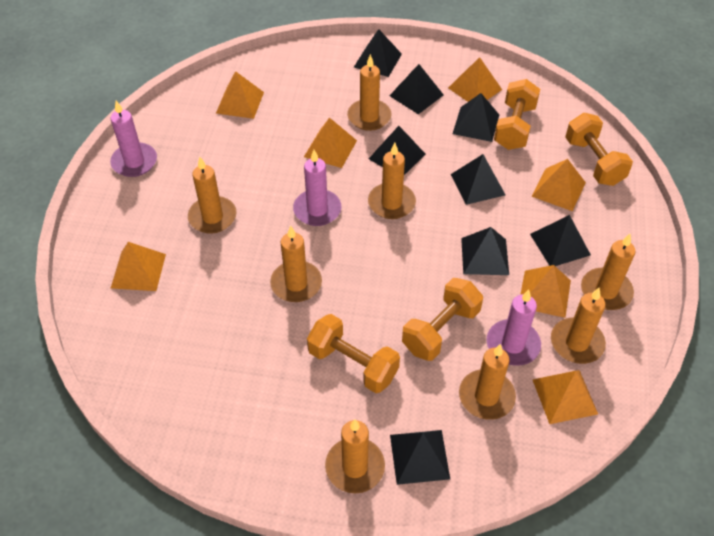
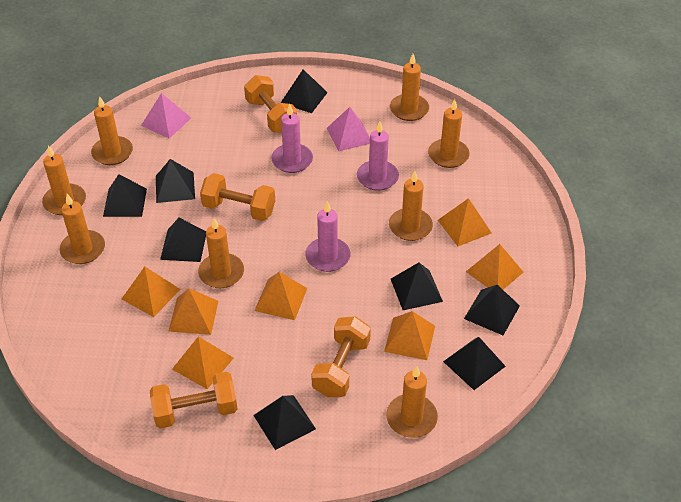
pink pyramid: 0 -> 2

